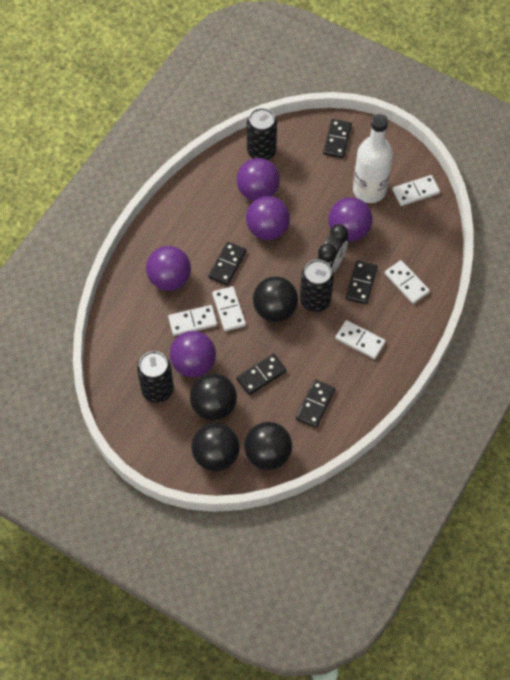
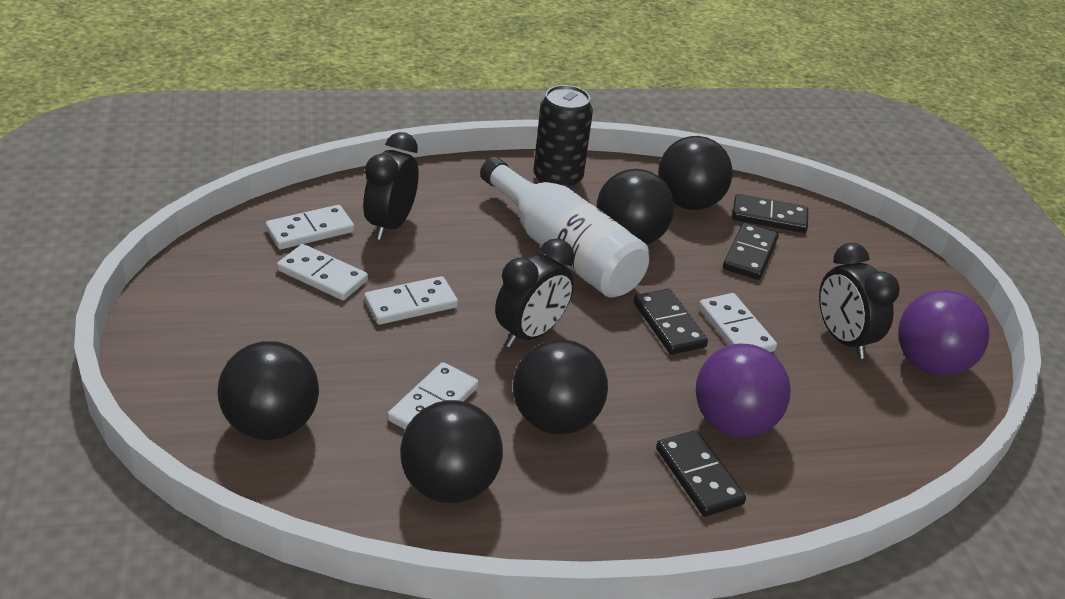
black ball: 4 -> 5
black can: 3 -> 1
black clock: 1 -> 3
black domino: 5 -> 4
purple ball: 5 -> 2

